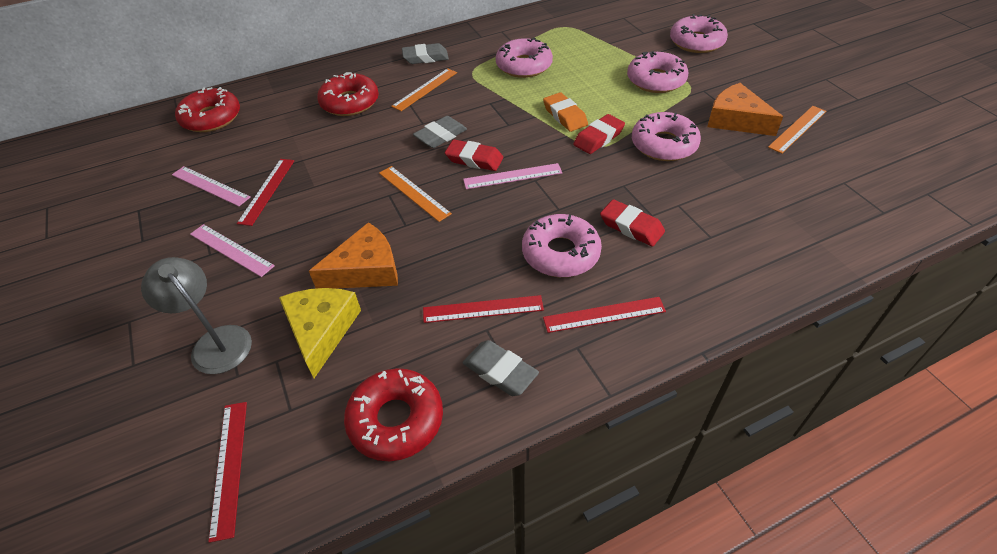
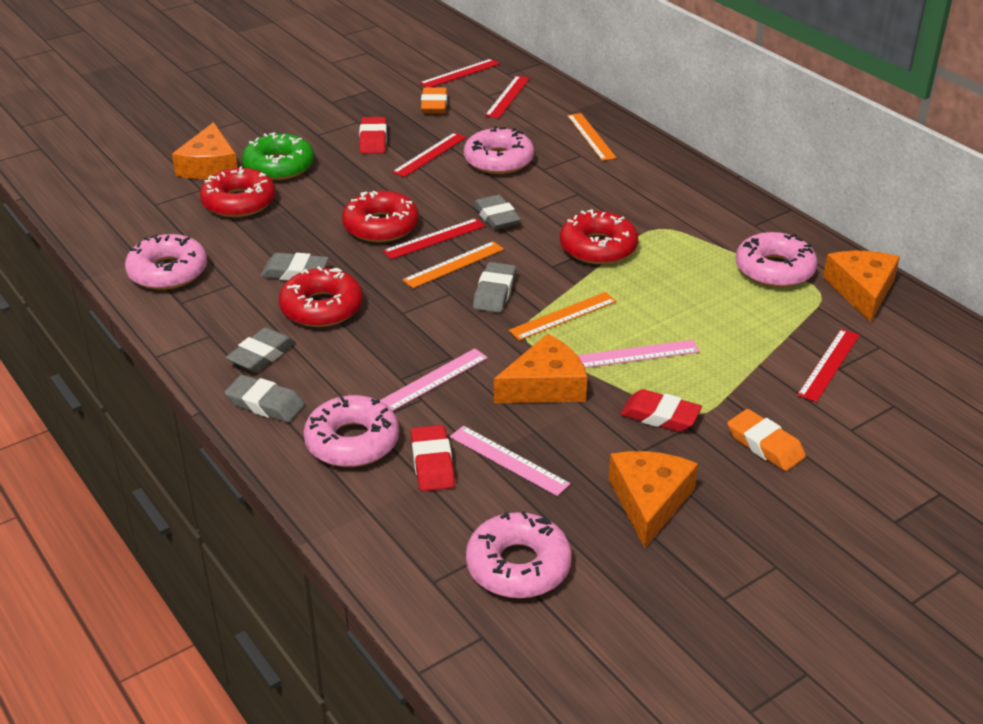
green donut: 0 -> 1
grey eraser: 3 -> 5
grey lamp: 1 -> 0
orange cheese: 2 -> 4
orange eraser: 1 -> 2
red donut: 3 -> 4
red ruler: 4 -> 5
yellow cheese: 1 -> 0

